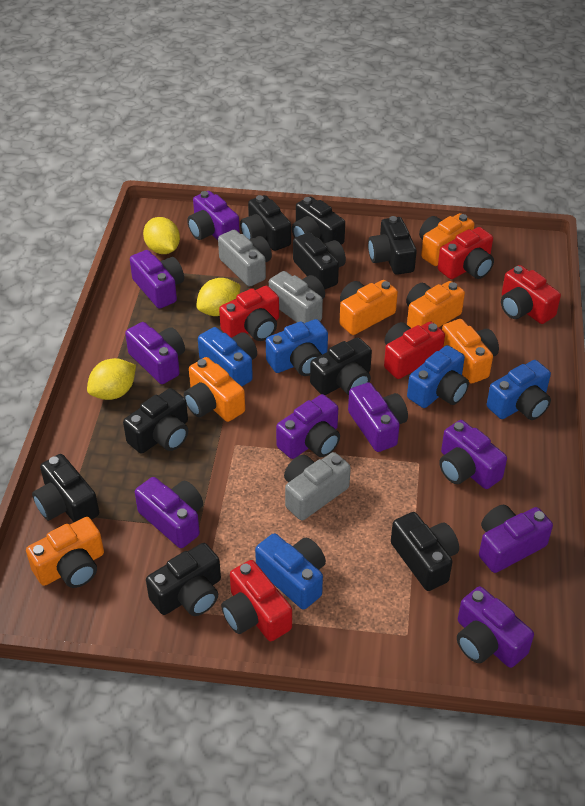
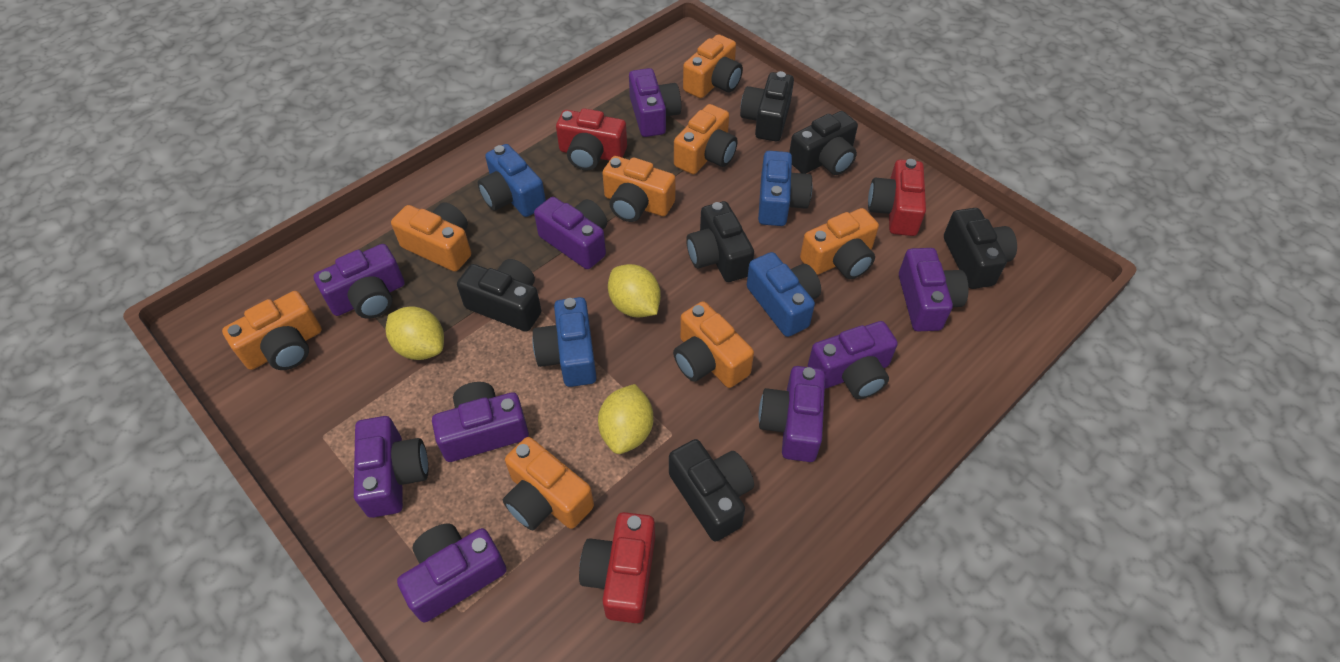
black camera: 9 -> 6
blue camera: 5 -> 4
grey camera: 3 -> 0
orange camera: 6 -> 8
red camera: 5 -> 3

